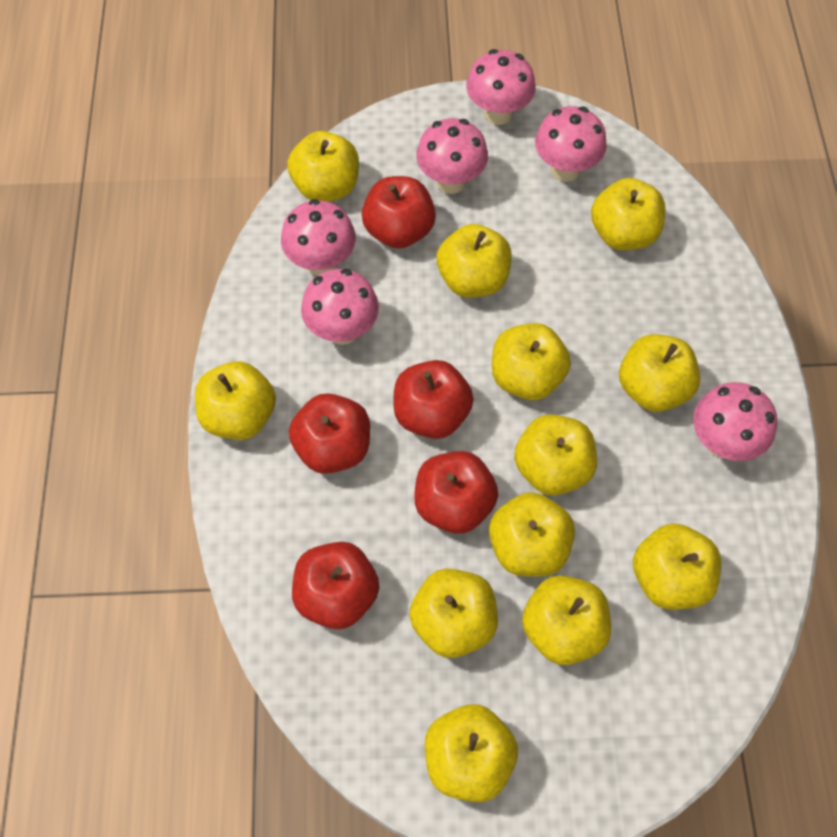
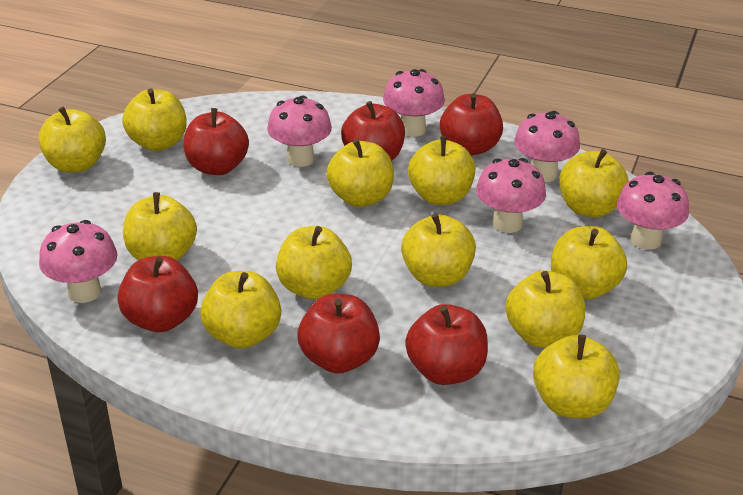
red apple: 5 -> 6

